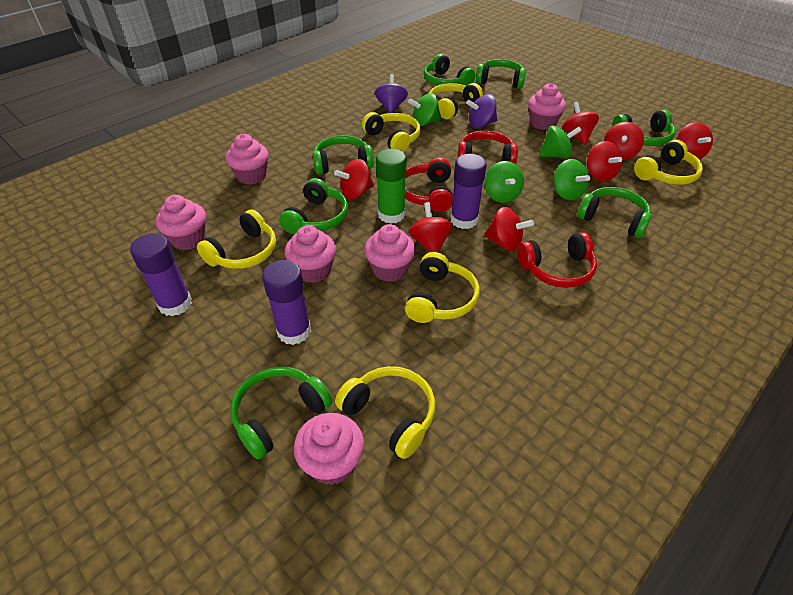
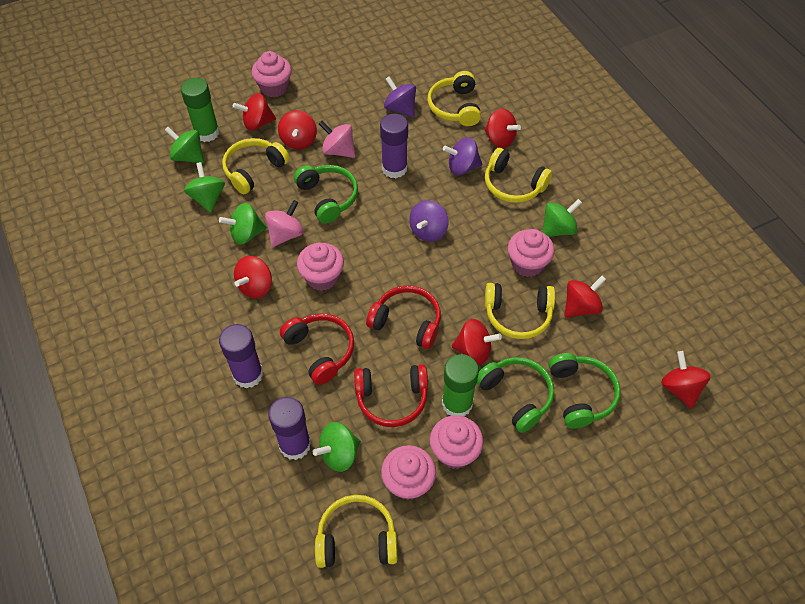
green glue stick: 1 -> 2
green headphones: 7 -> 3
green spinning top: 4 -> 5
pink cupcake: 6 -> 5
pink spinning top: 0 -> 2
purple spinning top: 2 -> 3
yellow headphones: 6 -> 5

